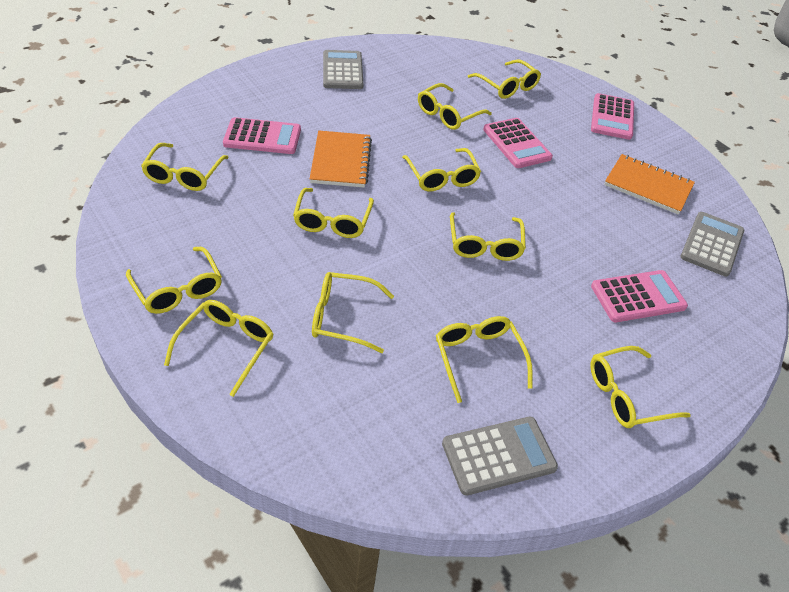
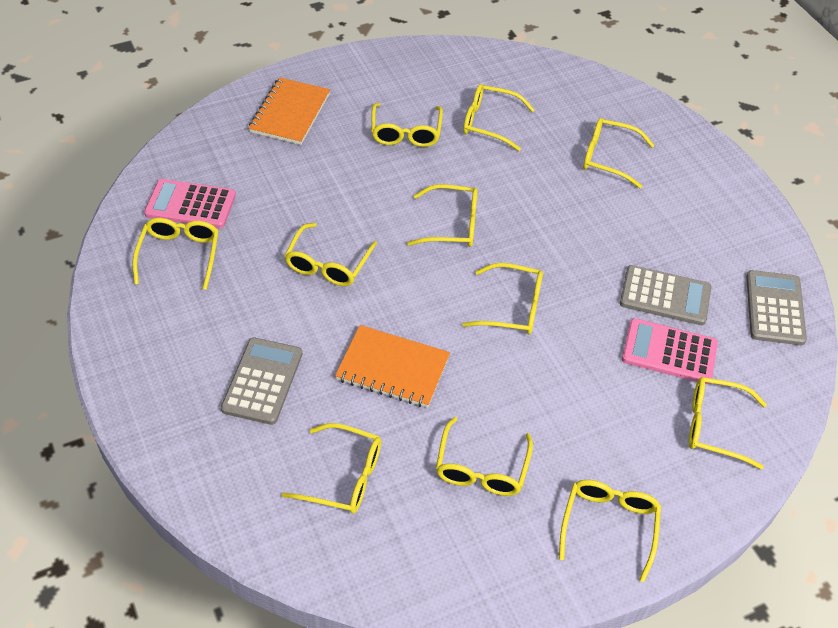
pink calculator: 4 -> 2

